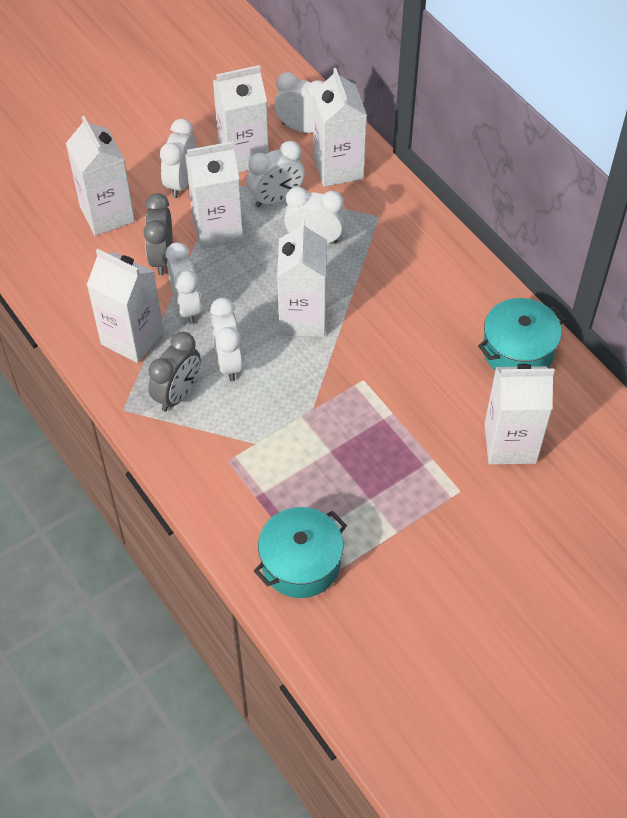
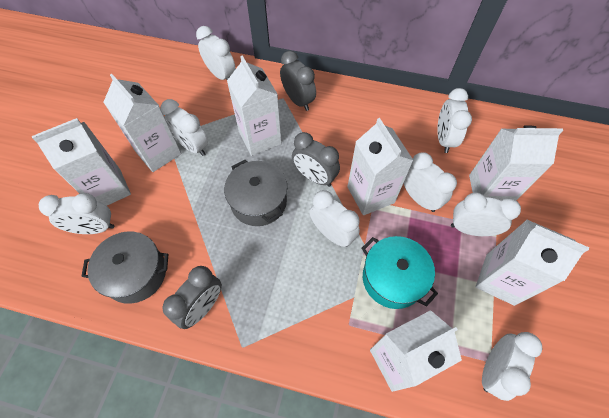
grey clock: 2 -> 3
grey pot: 0 -> 2
turquoise pot: 2 -> 1
white clock: 6 -> 8

